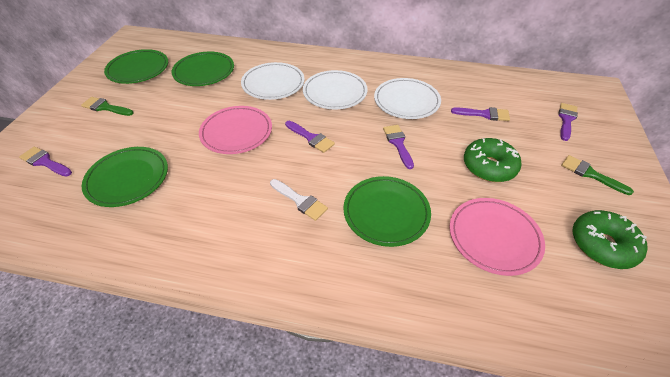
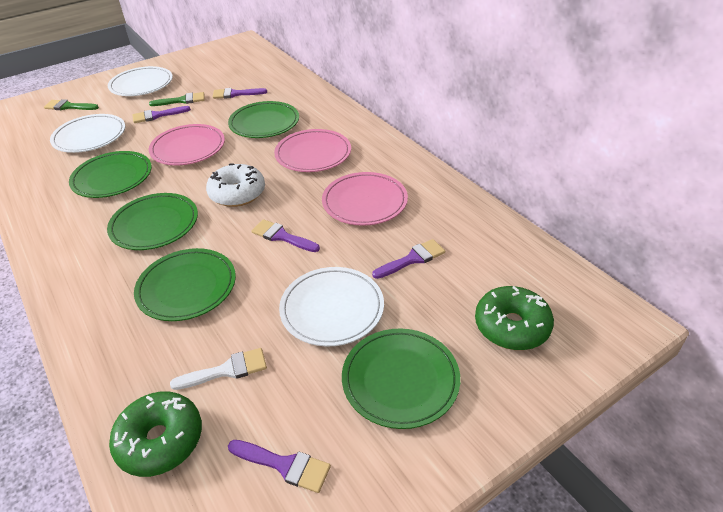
green plate: 4 -> 5
pink plate: 2 -> 3
white donut: 0 -> 1

